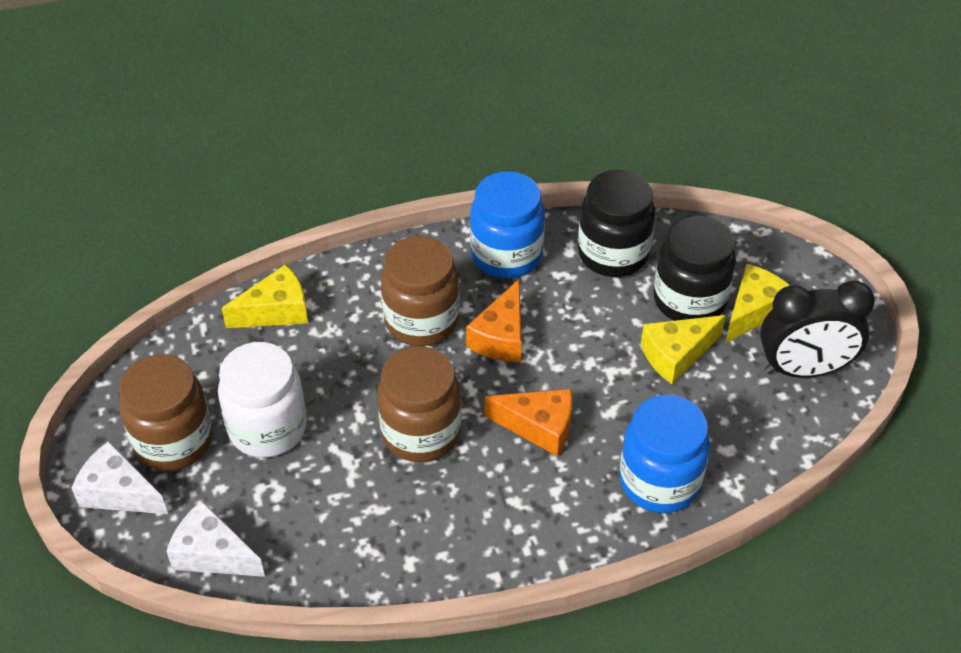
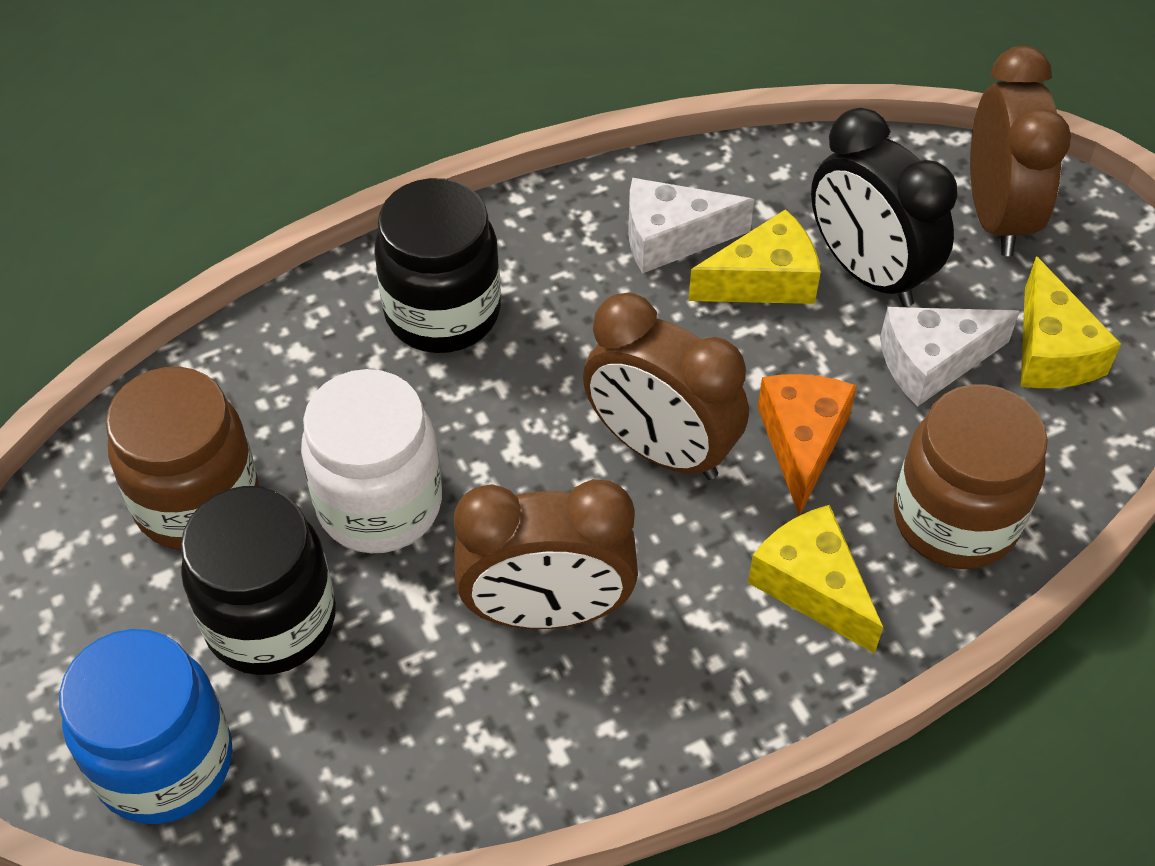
blue jar: 2 -> 1
brown clock: 0 -> 3
brown jar: 3 -> 2
orange cheese: 2 -> 1

